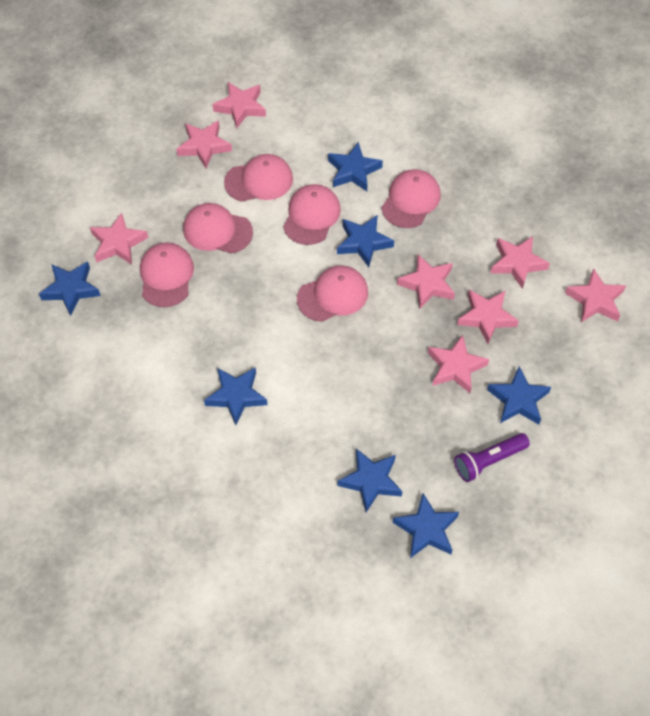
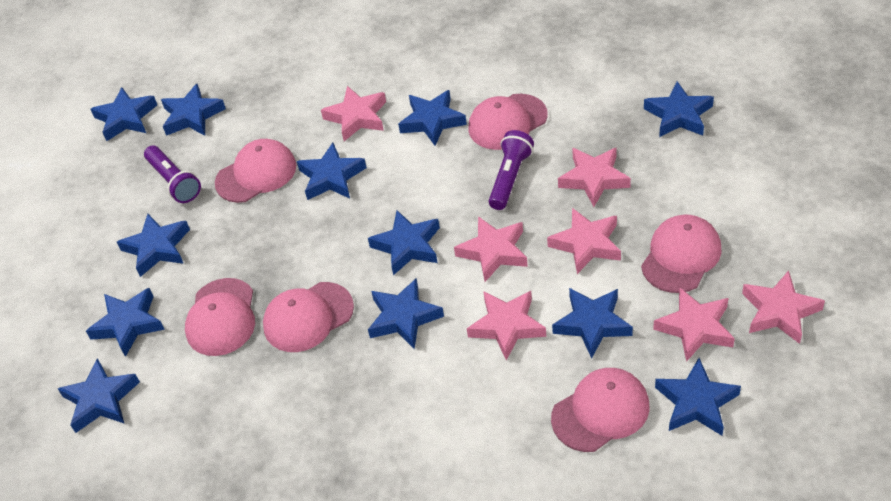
blue star: 7 -> 12
pink star: 8 -> 7
purple flashlight: 1 -> 2

